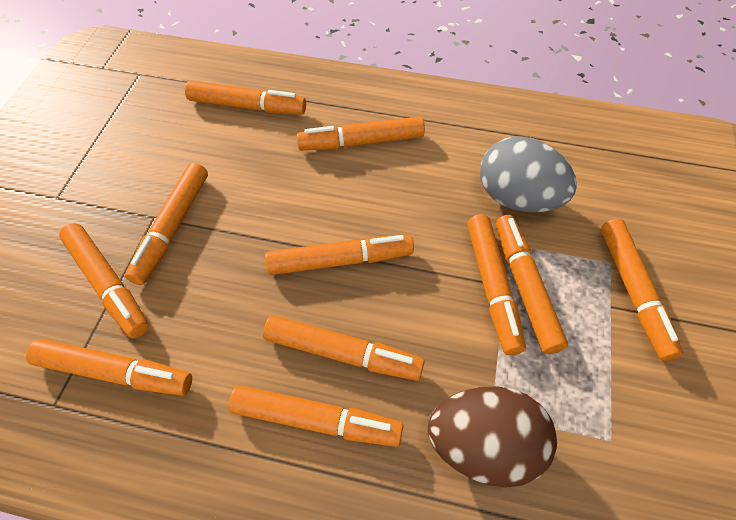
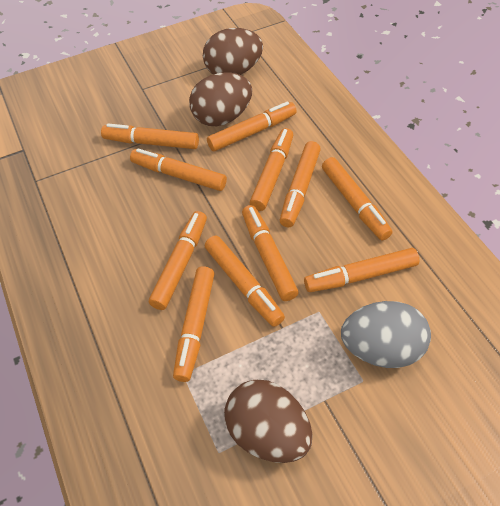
brown egg: 1 -> 3

